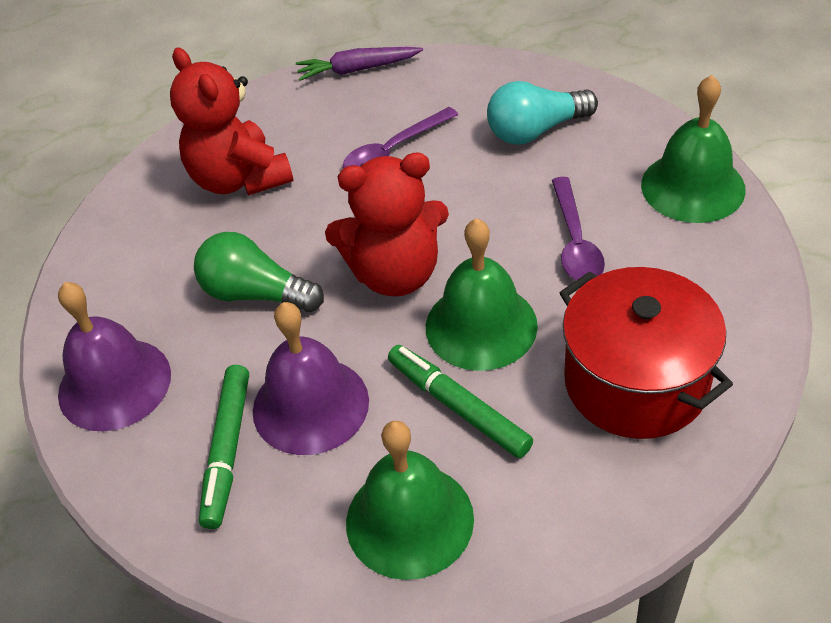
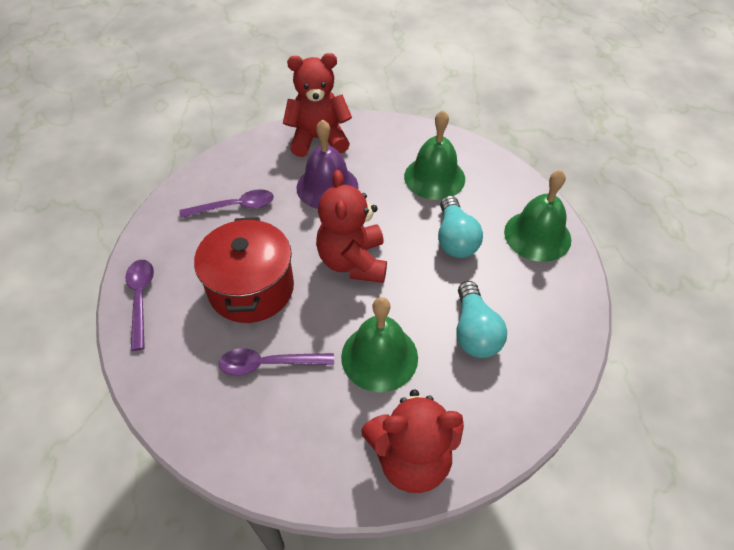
green light bulb: 1 -> 0
green marker: 2 -> 0
purple bell: 2 -> 1
purple carrot: 1 -> 0
purple spoon: 2 -> 3
red teddy bear: 2 -> 3
turquoise light bulb: 1 -> 2

